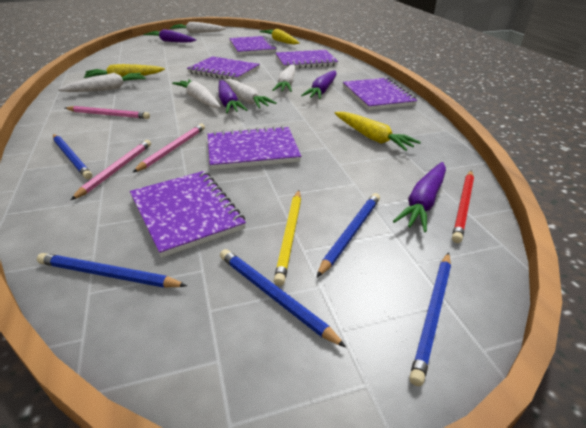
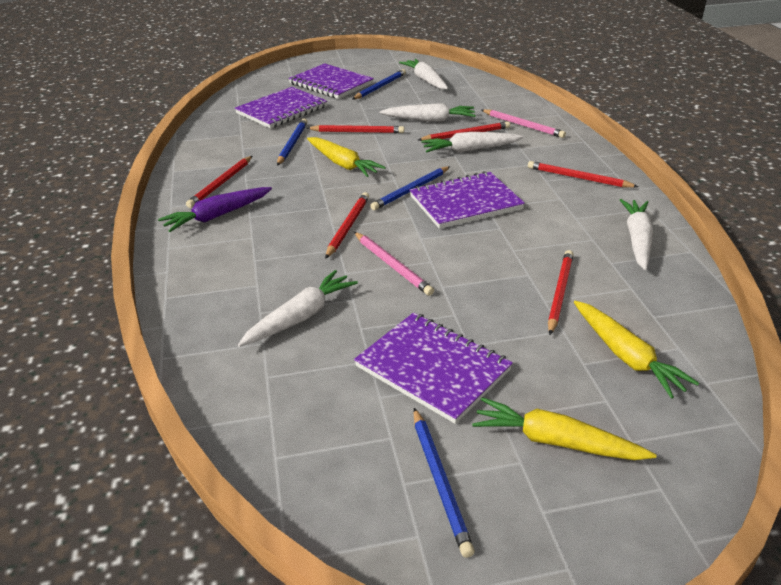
blue pencil: 5 -> 4
pink pencil: 3 -> 2
purple carrot: 4 -> 1
purple notebook: 6 -> 4
red pencil: 1 -> 6
yellow pencil: 1 -> 0

